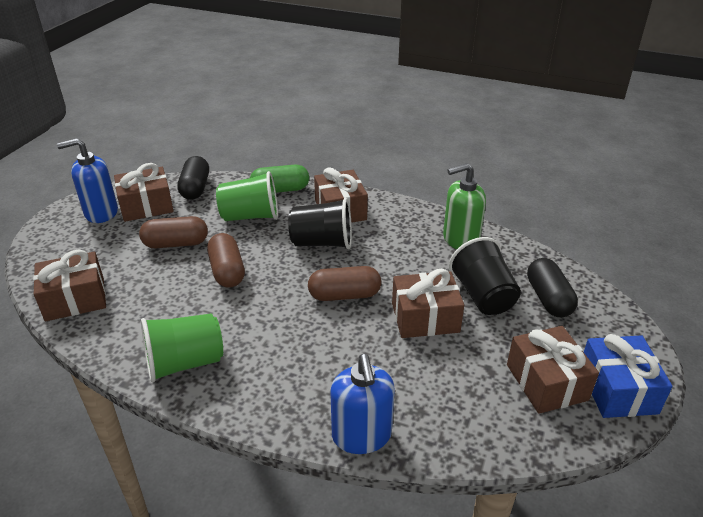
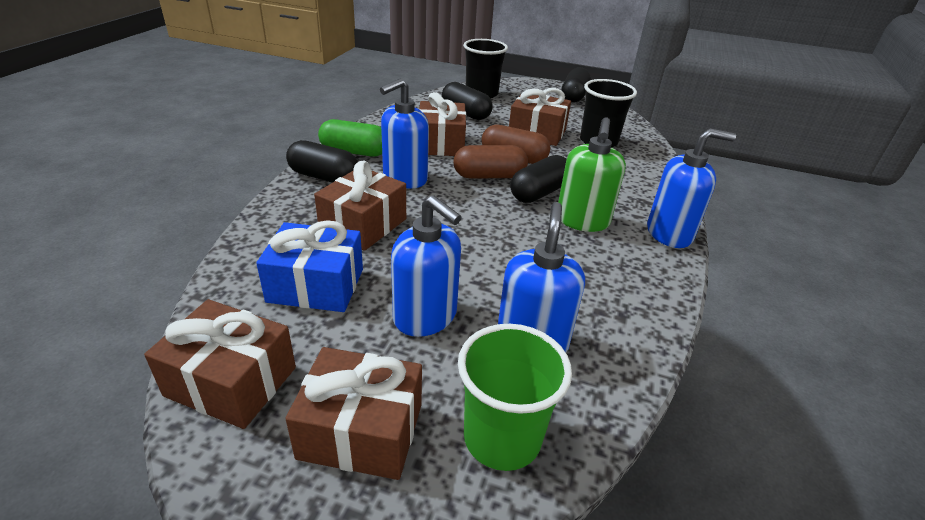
black capsule: 2 -> 4
blue soap dispenser: 2 -> 4
brown capsule: 3 -> 2
green cup: 2 -> 1

